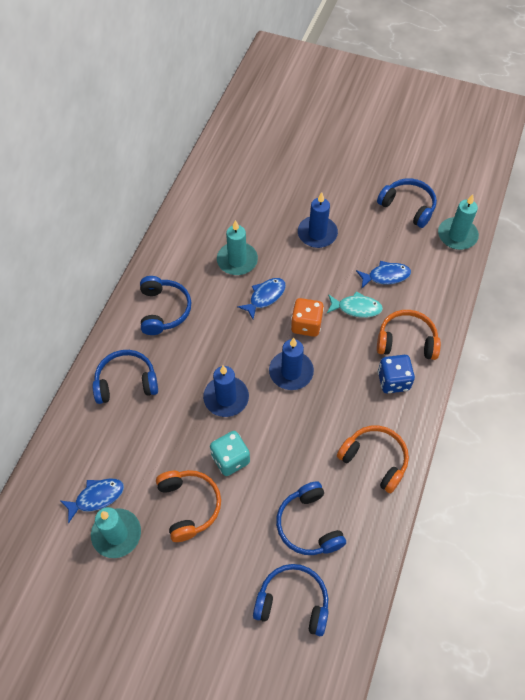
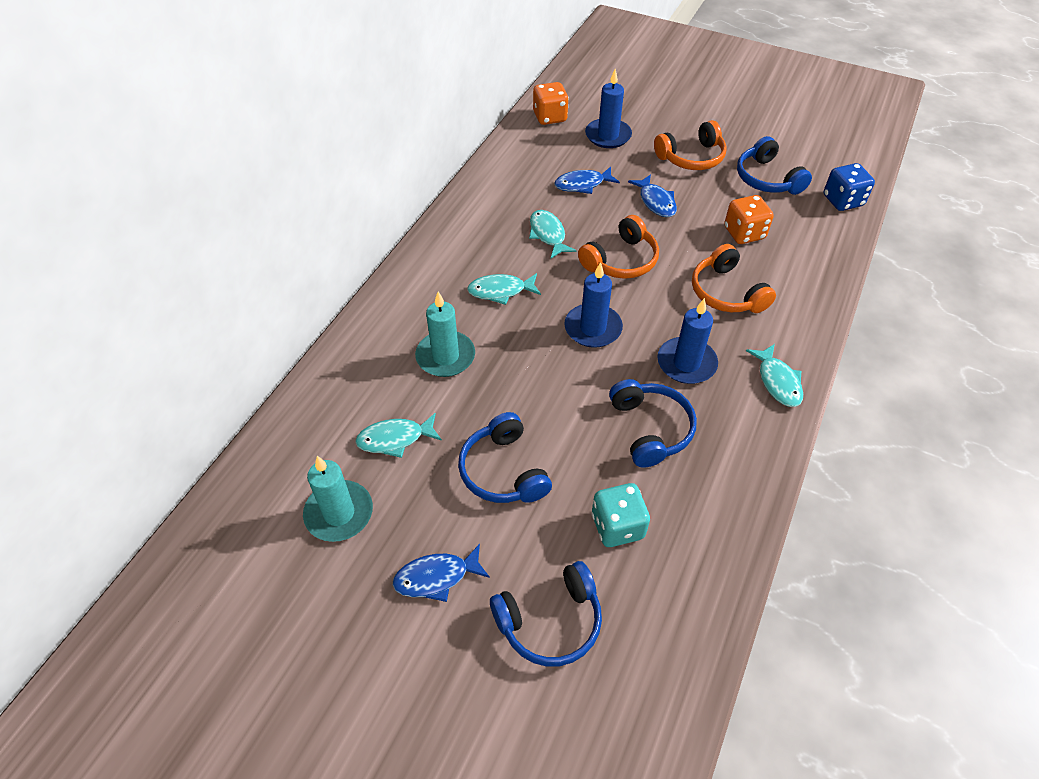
blue headphones: 5 -> 4
orange dice: 1 -> 2
turquoise candle: 3 -> 2
turquoise fish: 1 -> 4

